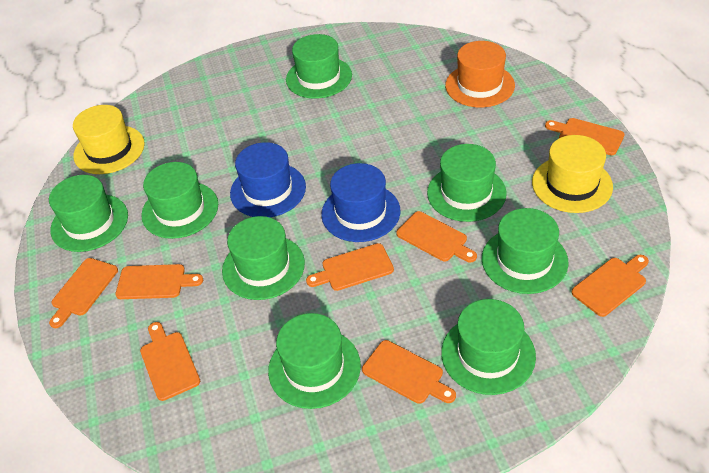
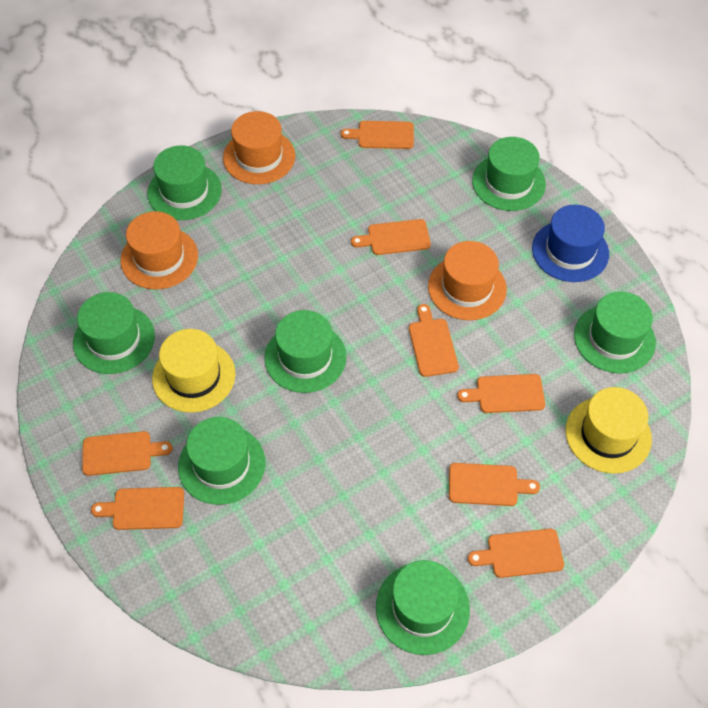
blue hat: 2 -> 1
green hat: 8 -> 7
orange hat: 1 -> 3

